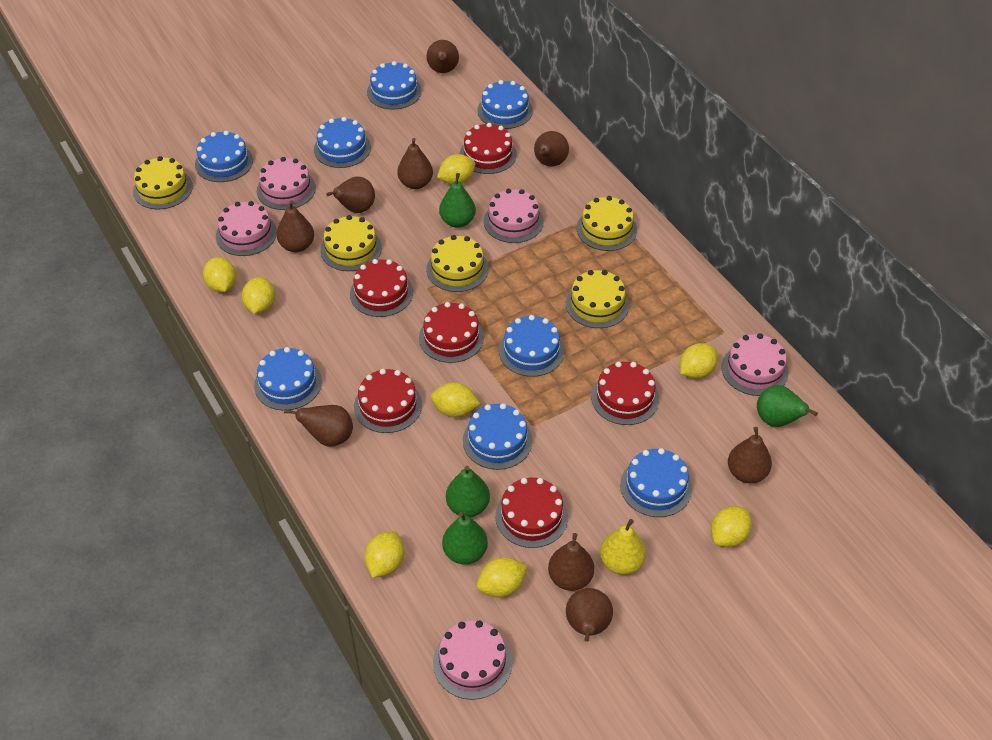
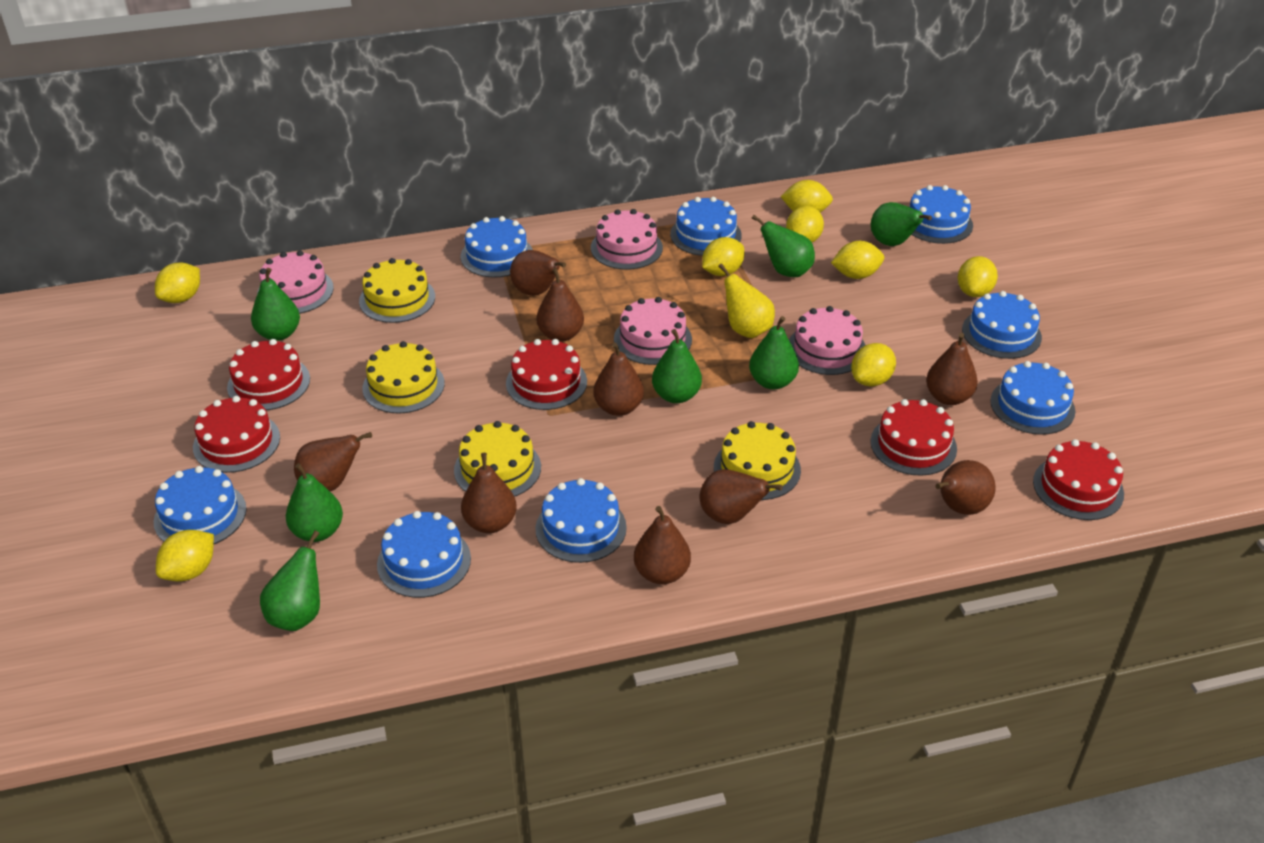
green pear: 4 -> 7
pink cake: 5 -> 4
red cake: 6 -> 5
yellow cake: 5 -> 4

